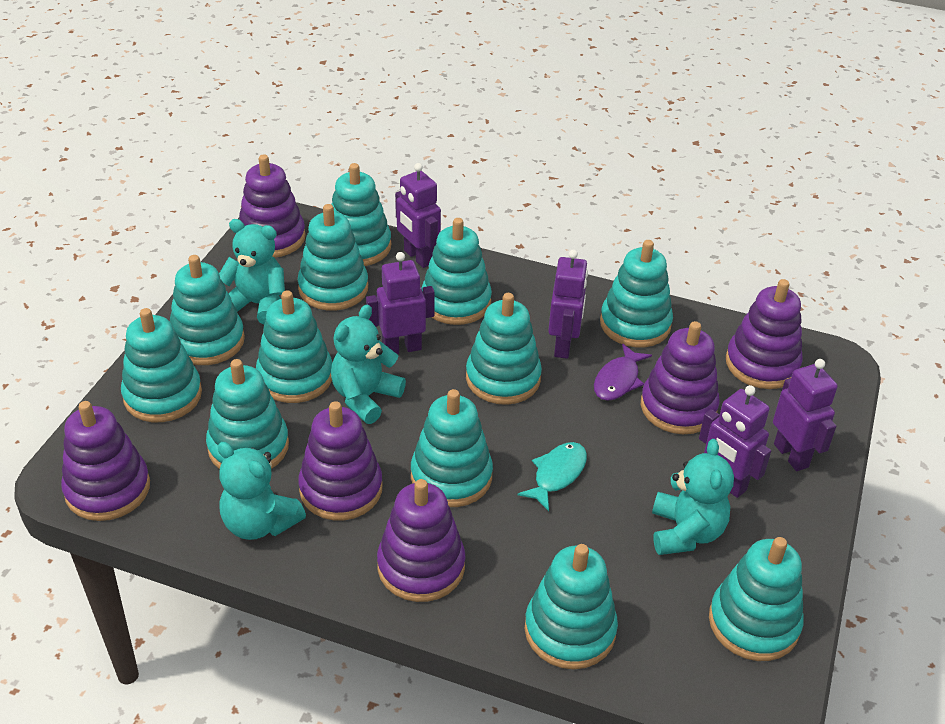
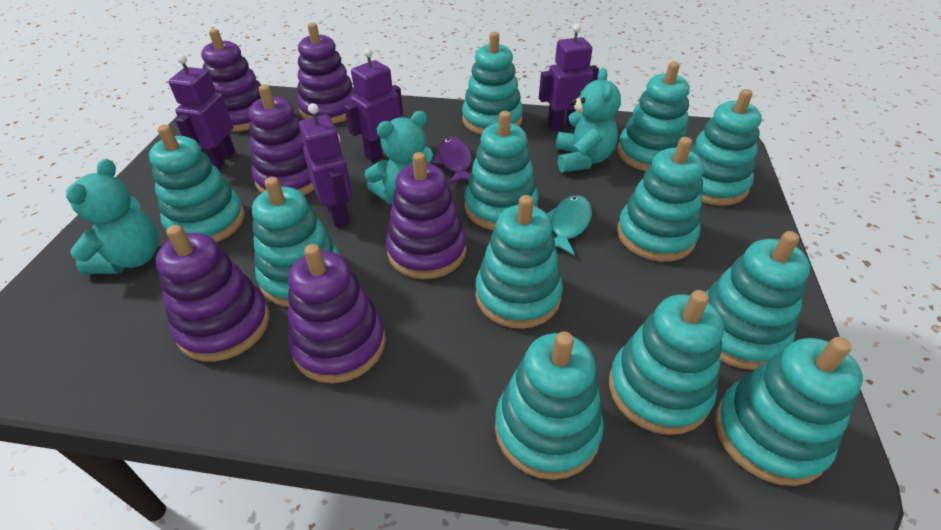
purple robot: 5 -> 4
turquoise teddy bear: 4 -> 3

